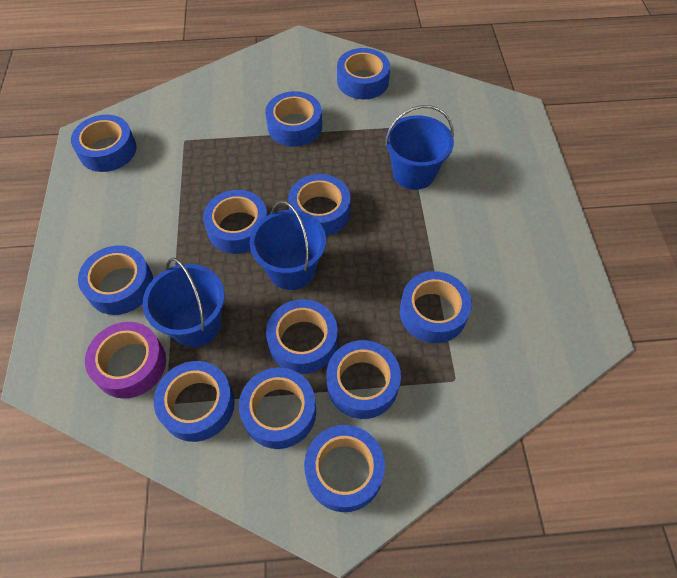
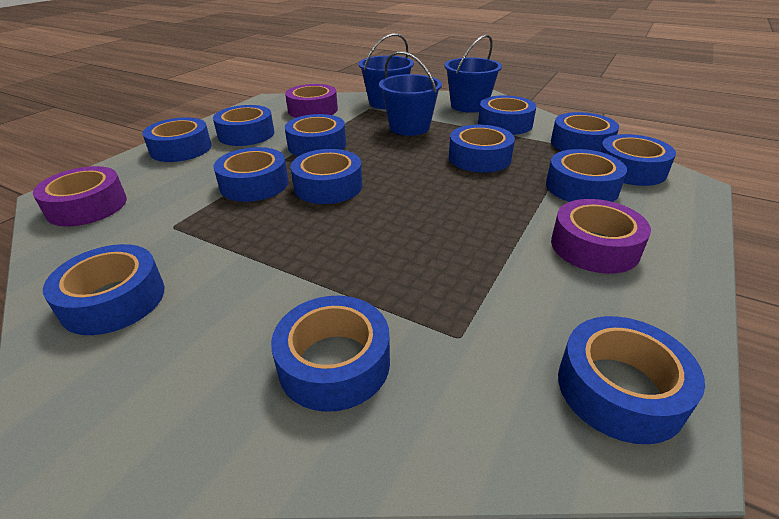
blue tape: 12 -> 13
purple tape: 1 -> 3

